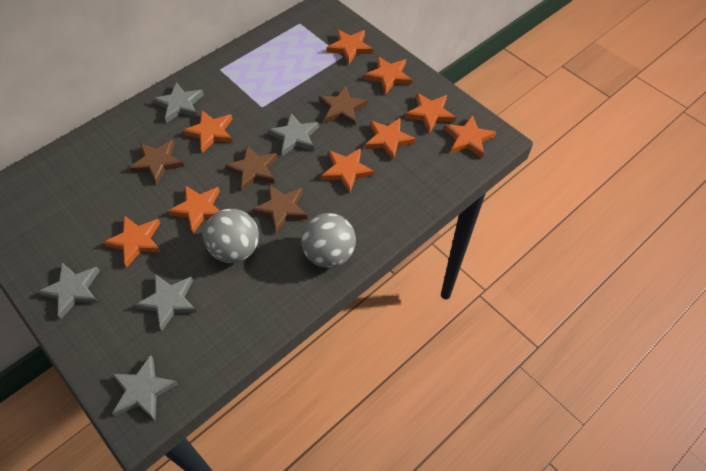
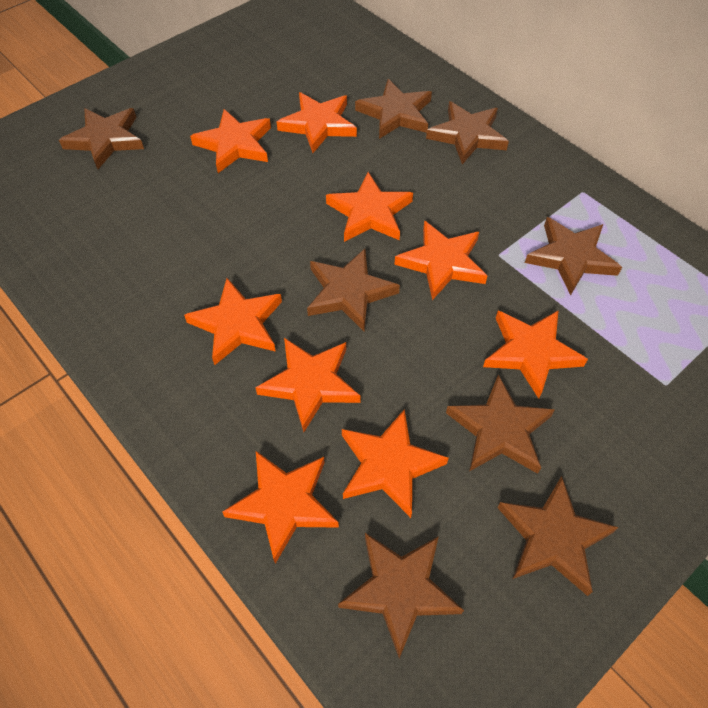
brown star: 4 -> 8
grey ball: 2 -> 0
grey star: 5 -> 0

